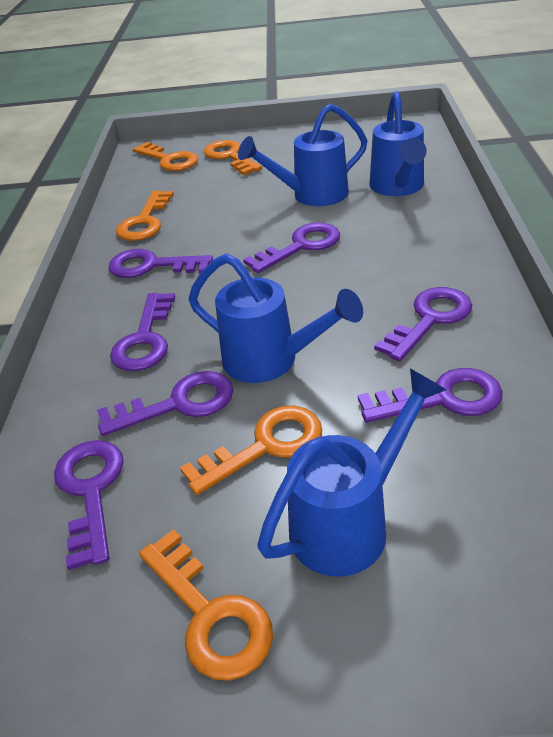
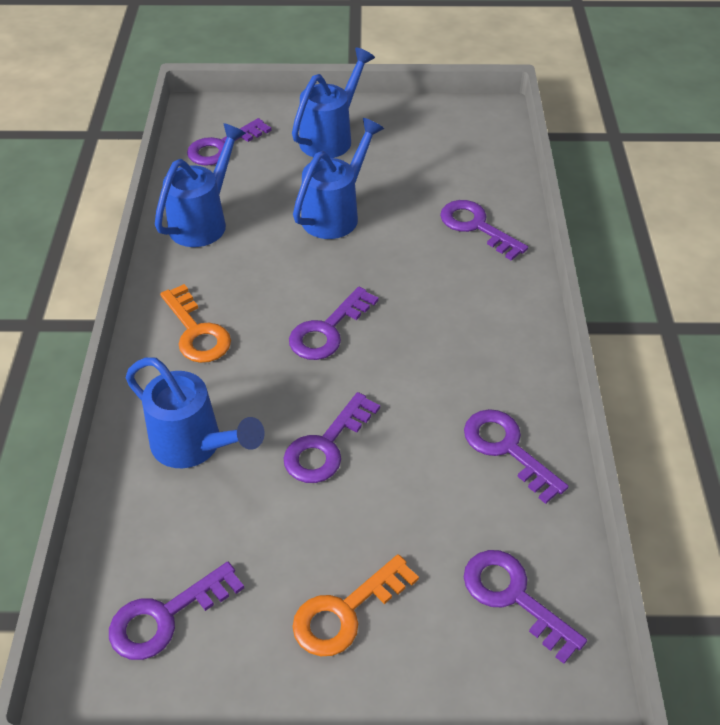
orange key: 5 -> 2

